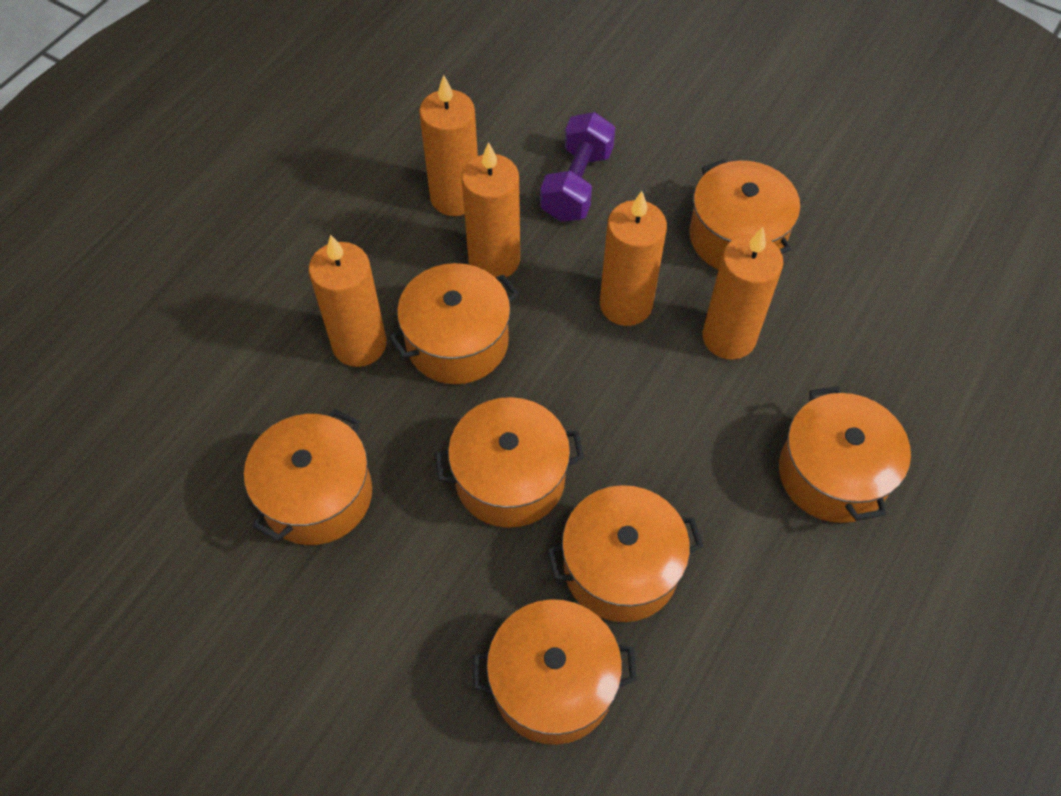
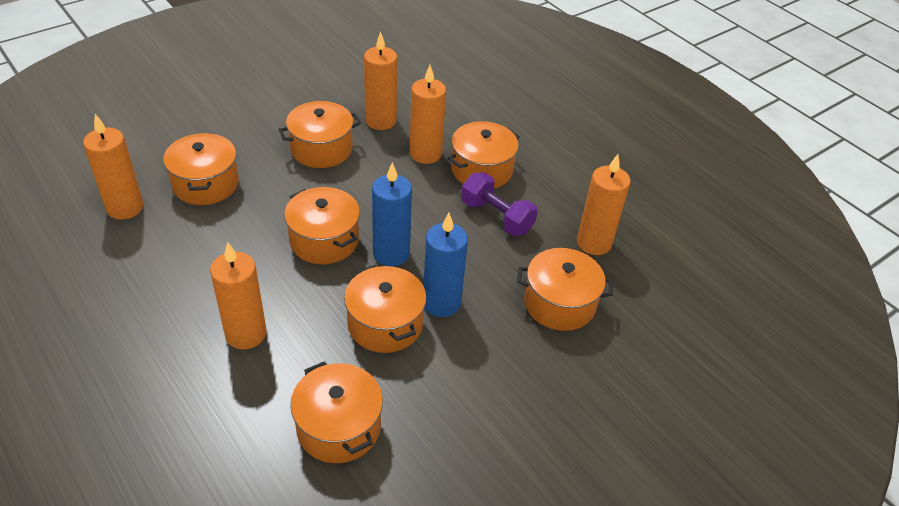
blue candle: 0 -> 2

